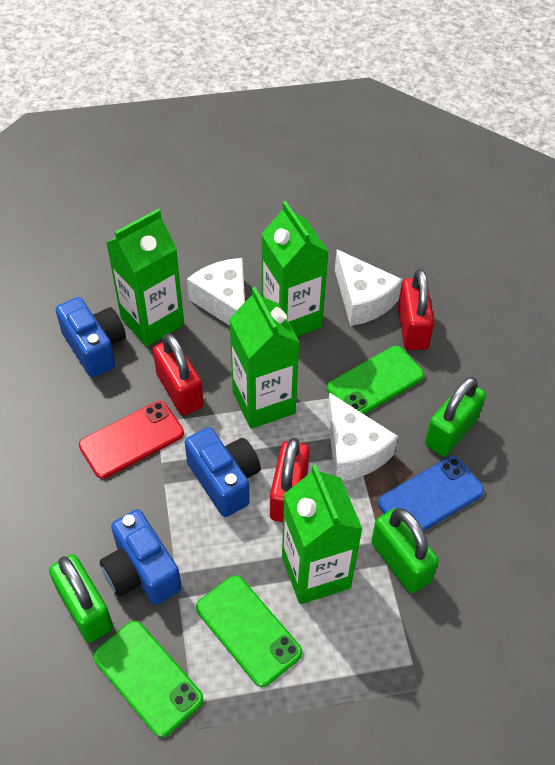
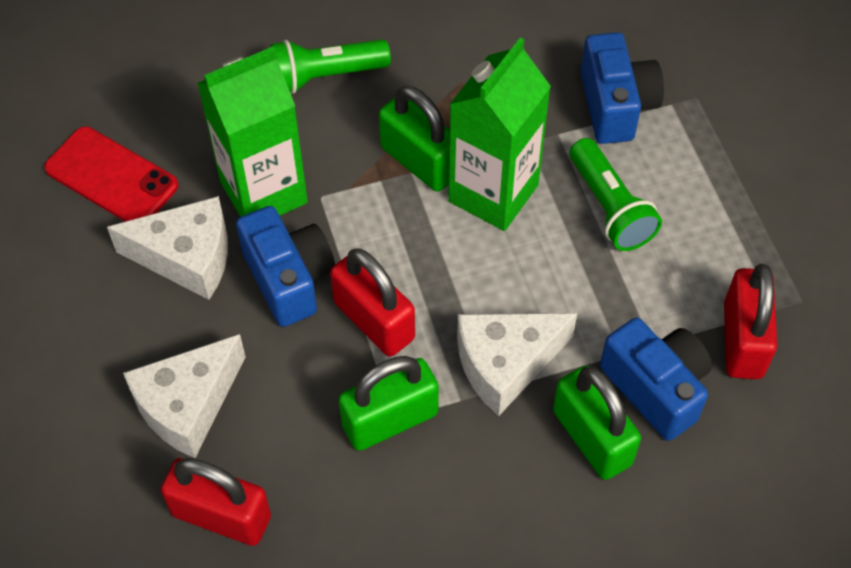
blue phone: 1 -> 0
green carton: 4 -> 2
green flashlight: 0 -> 2
green phone: 3 -> 0

